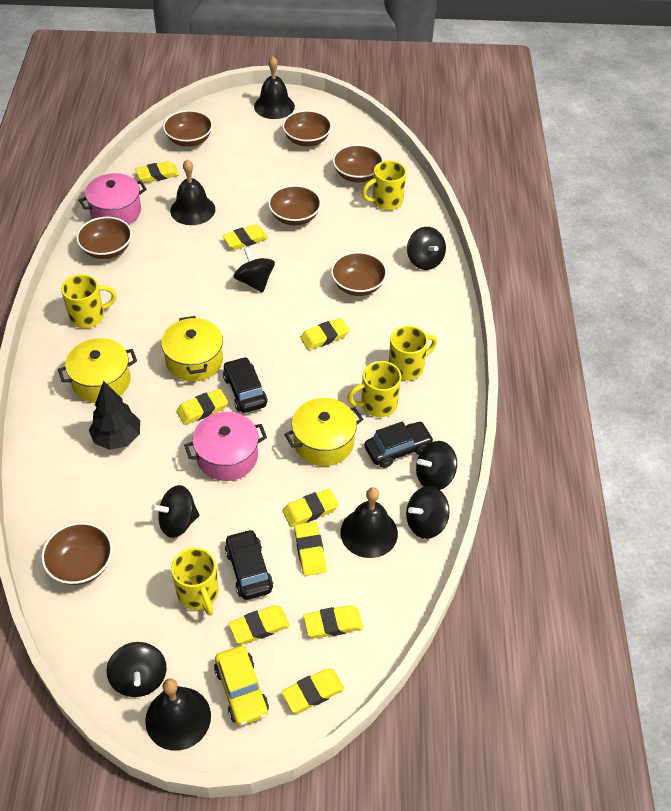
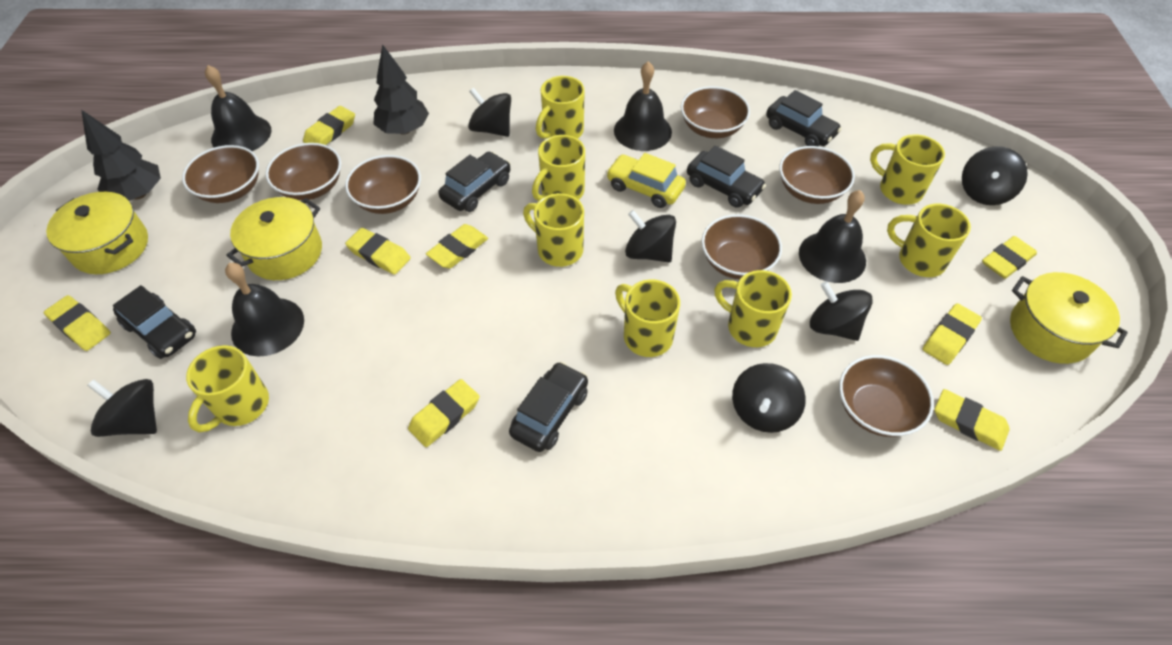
black car: 3 -> 5
black tree: 1 -> 2
pink pot: 2 -> 0
yellow eraser: 9 -> 8
yellow mug: 5 -> 8

